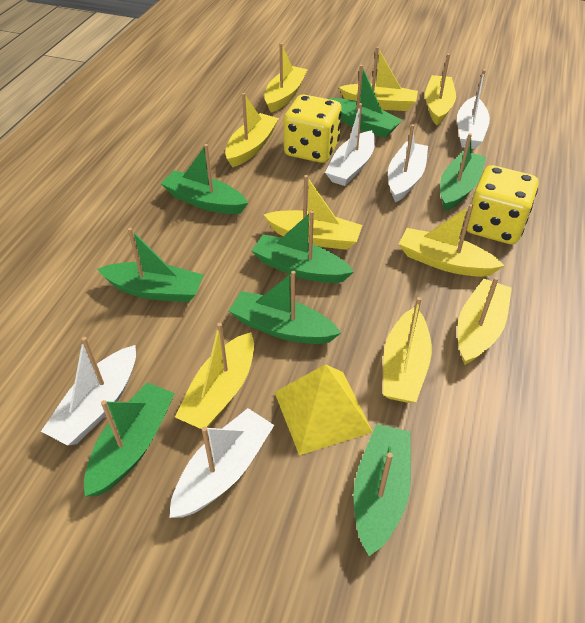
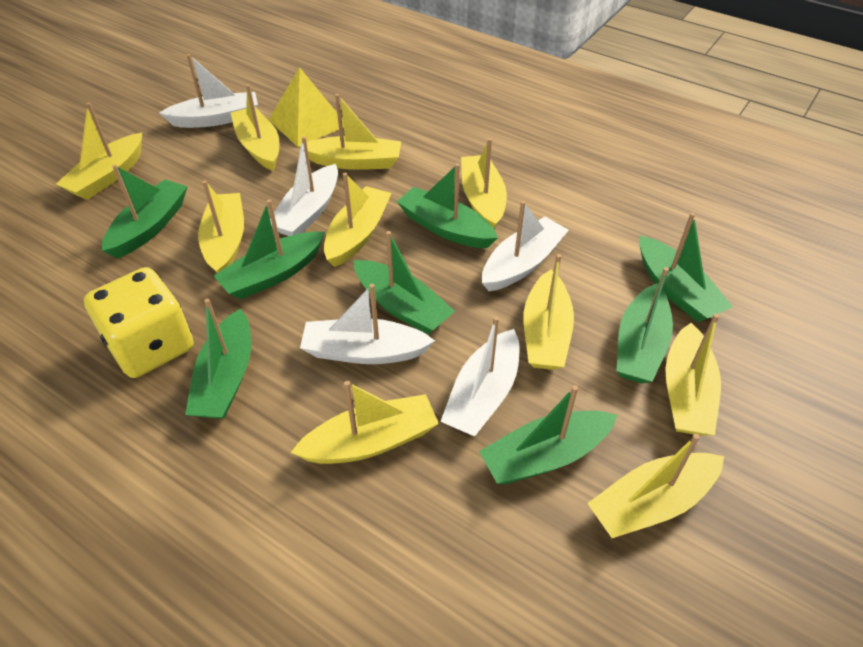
yellow boat: 9 -> 10
yellow dice: 2 -> 1

